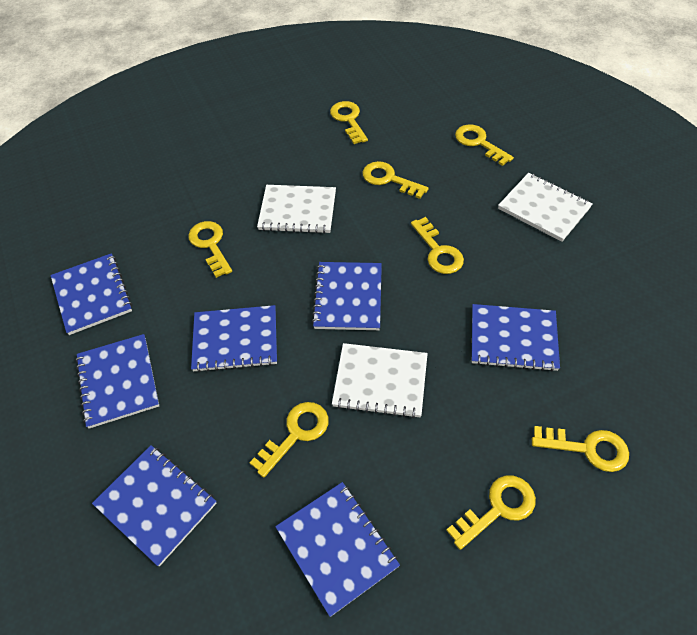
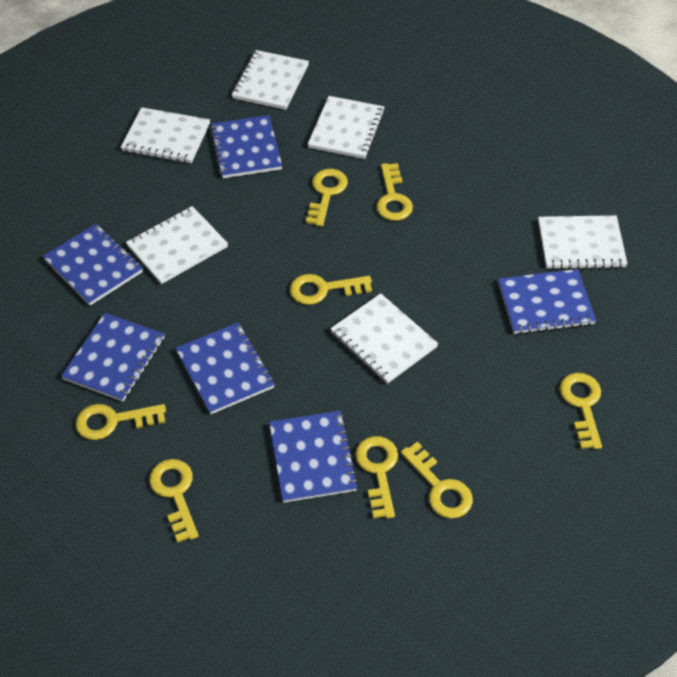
blue notebook: 7 -> 6
white notebook: 3 -> 6

